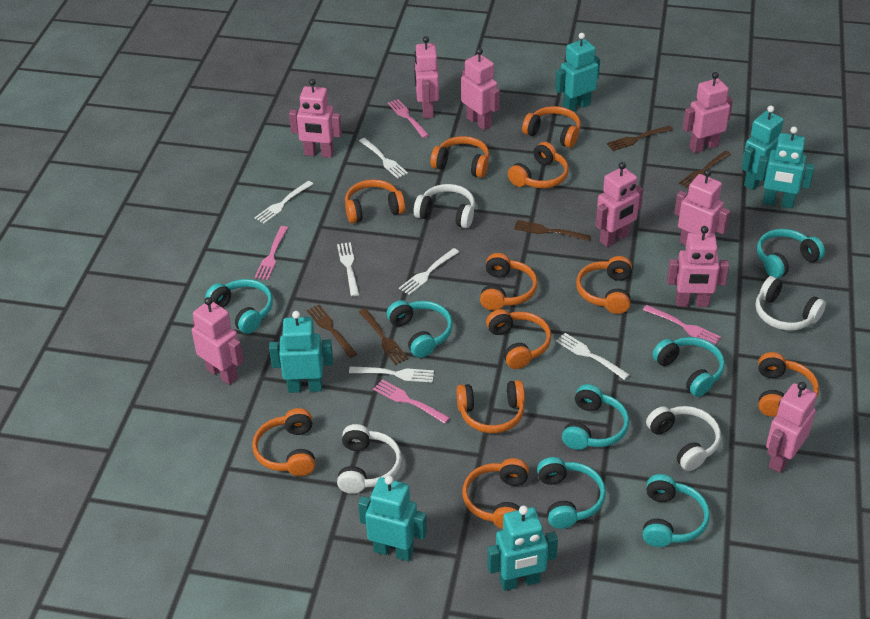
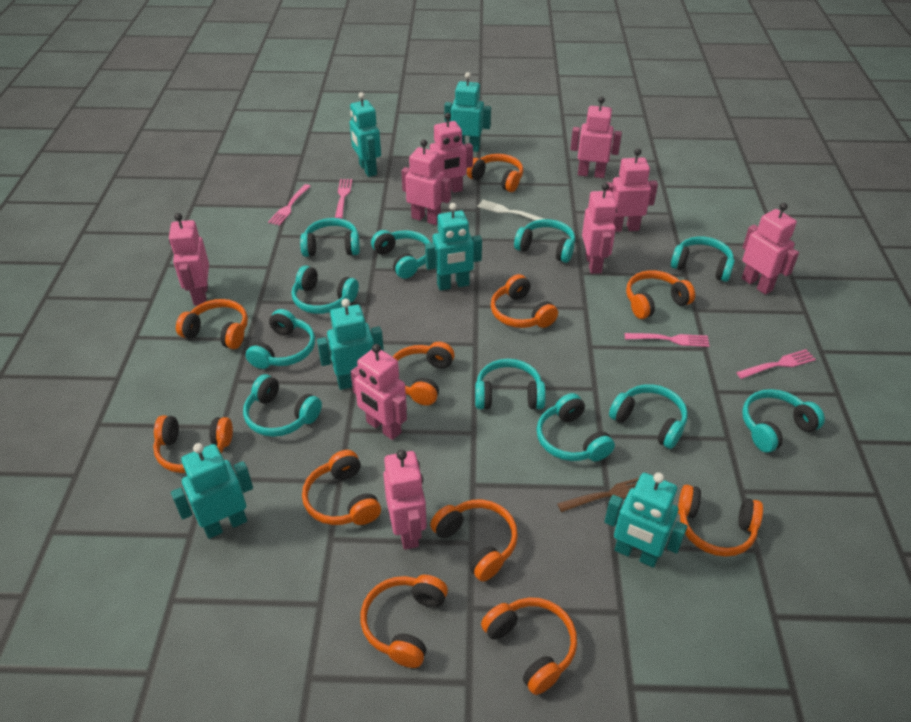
brown fork: 5 -> 1
turquoise headphones: 7 -> 11
white fork: 6 -> 1
white headphones: 4 -> 0

